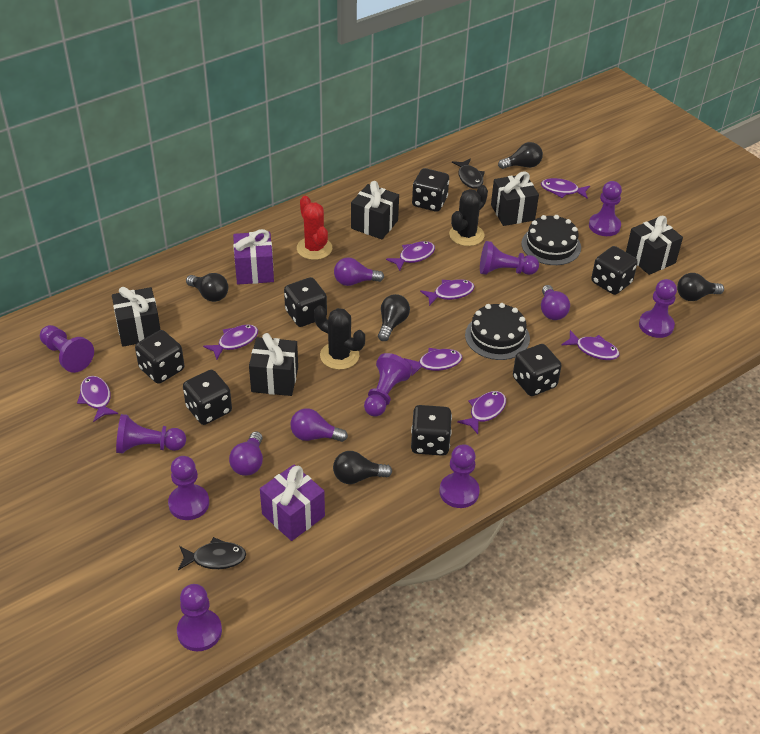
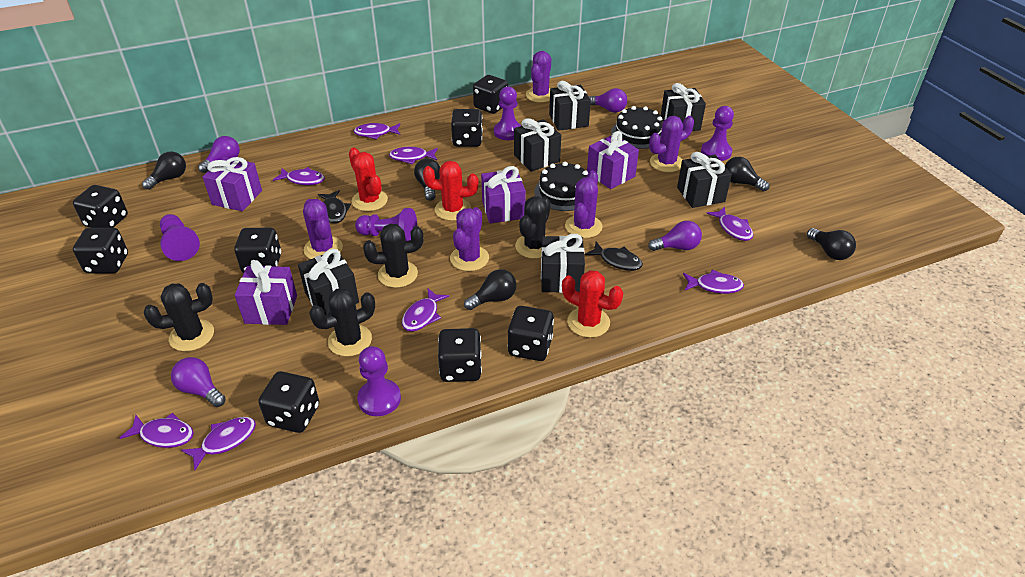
black cactus: 2 -> 4
black dice: 7 -> 8
black gift: 5 -> 6
purple cactus: 0 -> 5
purple gift: 2 -> 4
purple pawn: 9 -> 5
red cactus: 1 -> 3

